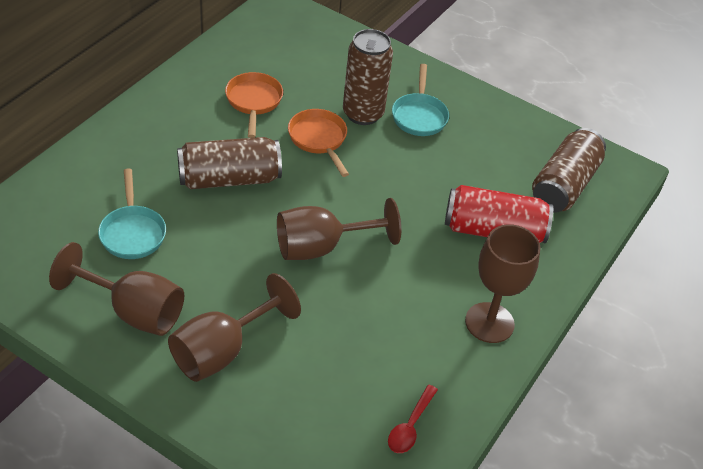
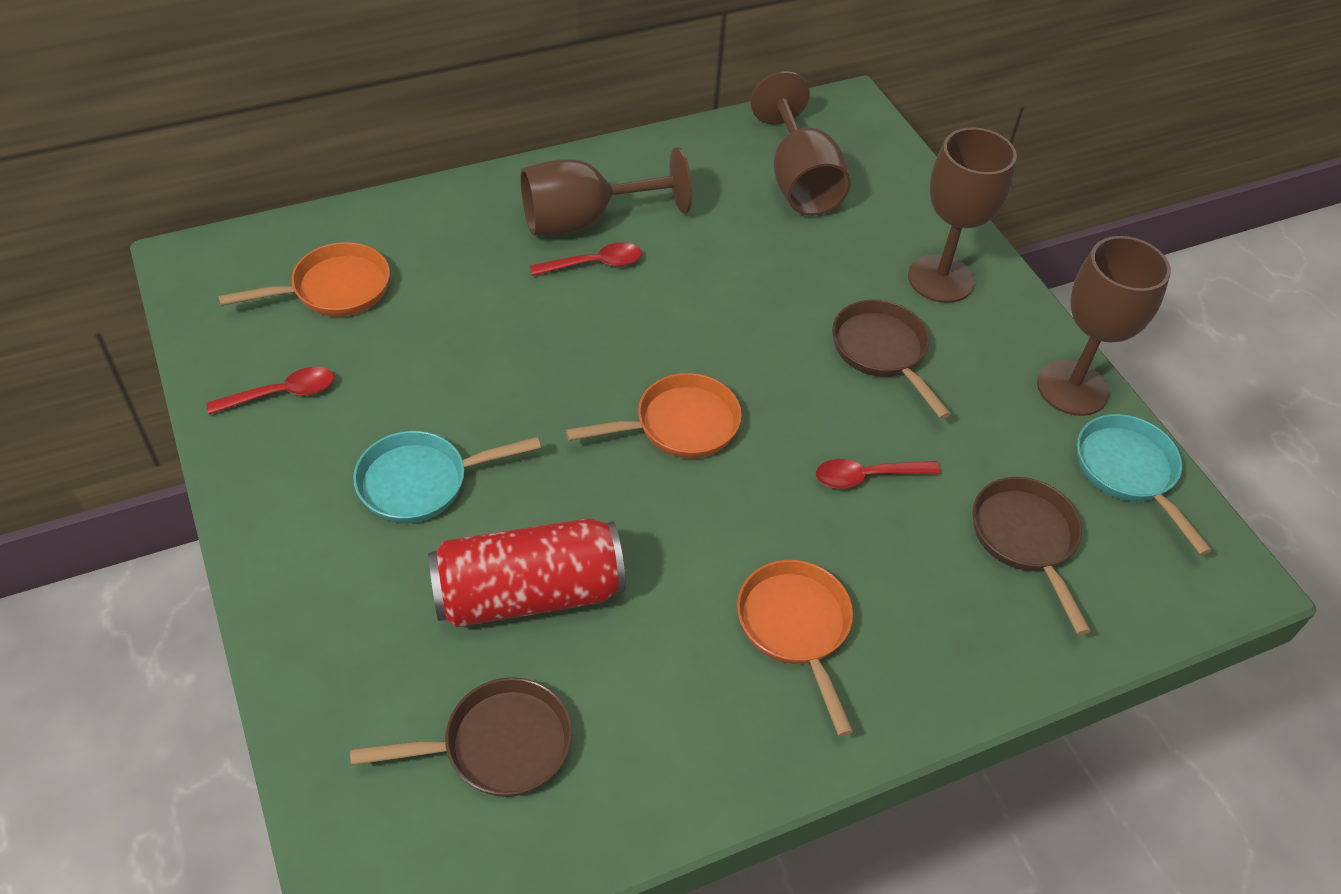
brown can: 3 -> 0
brown pan: 0 -> 3
orange pan: 2 -> 3
red spoon: 1 -> 3

